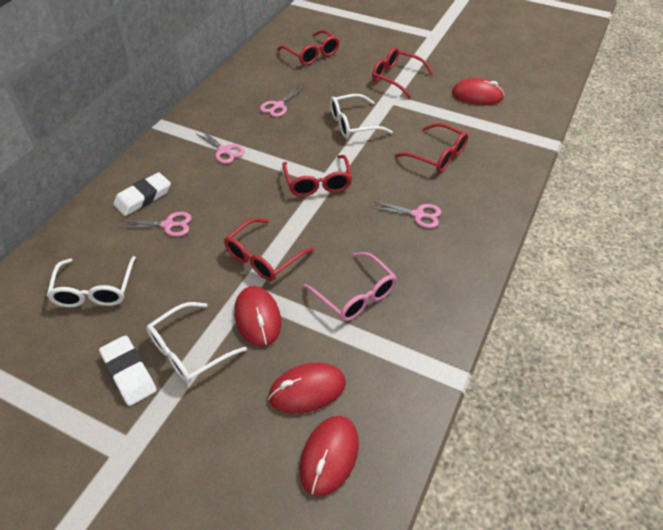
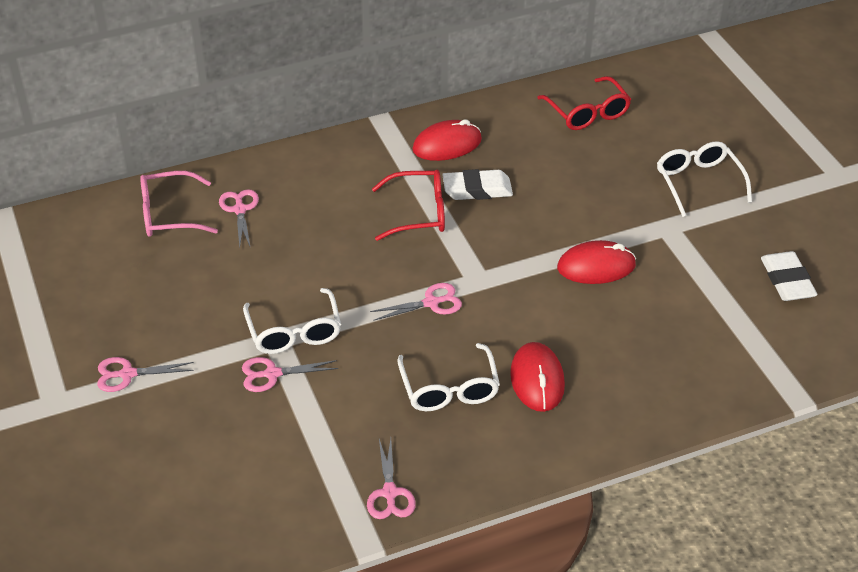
pink scissors: 4 -> 5
red glasses: 5 -> 2
red mouse: 4 -> 3

